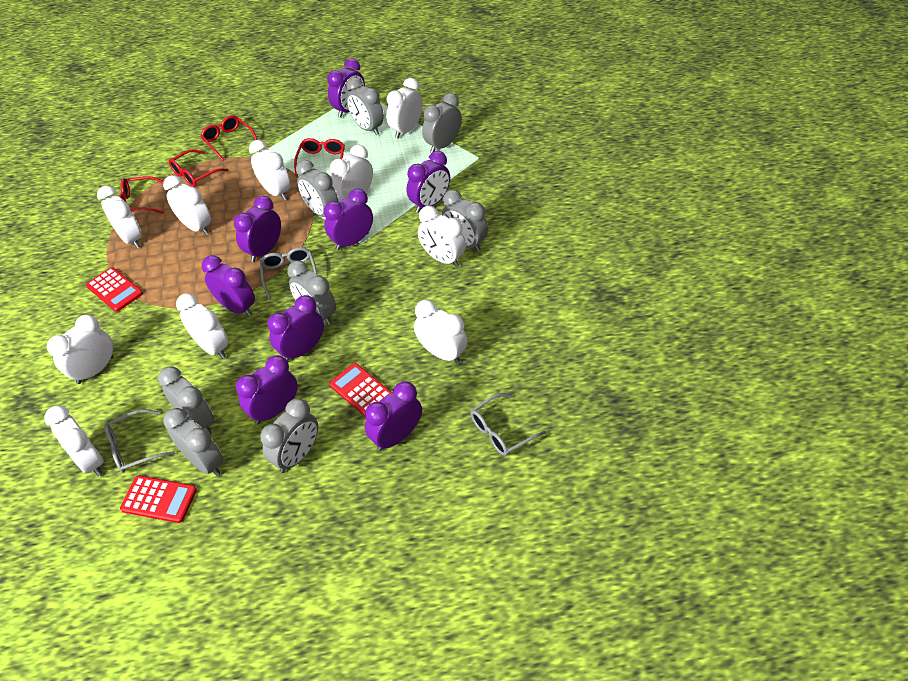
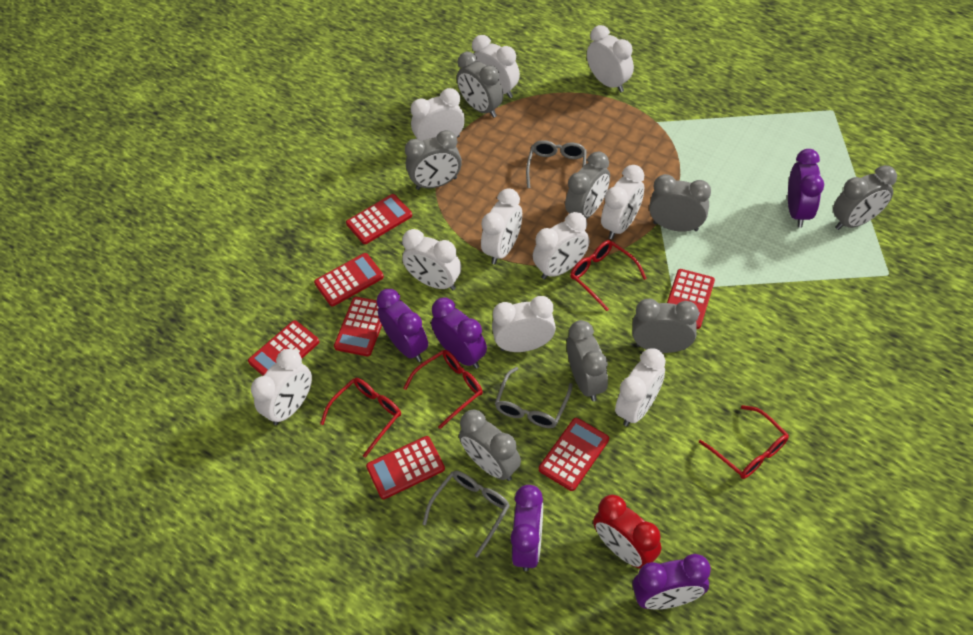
purple clock: 8 -> 5
red calculator: 3 -> 7
red clock: 0 -> 1

